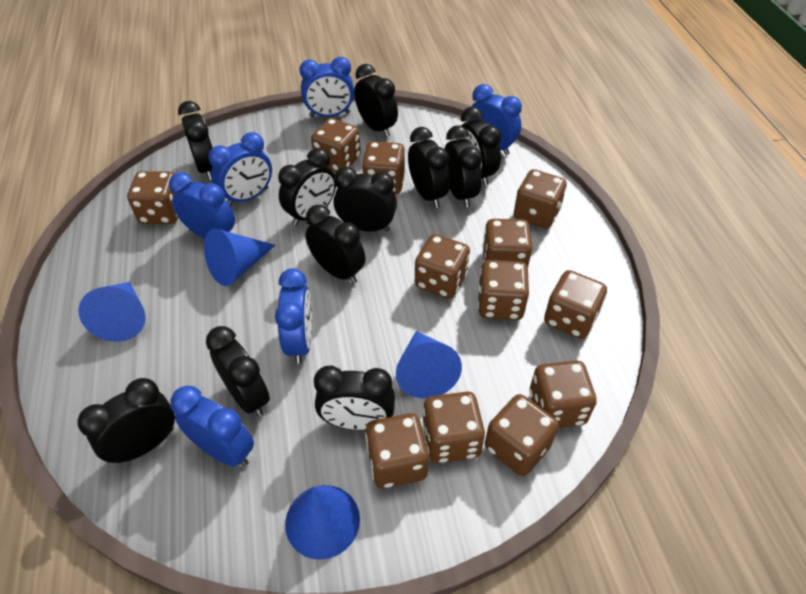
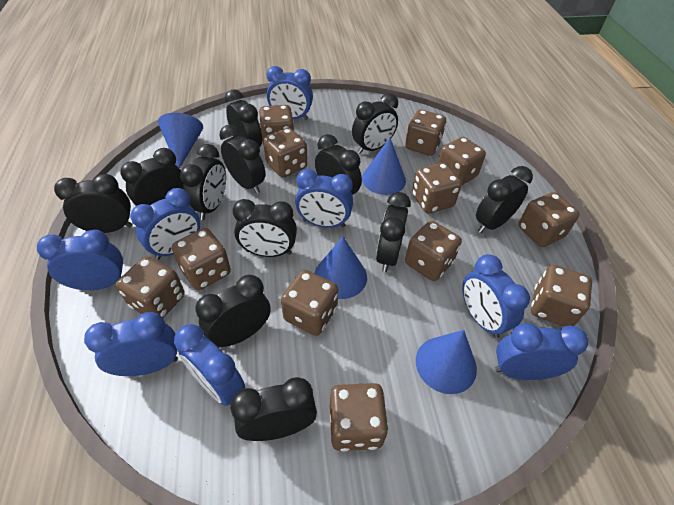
black clock: 11 -> 12
blue clock: 6 -> 8

